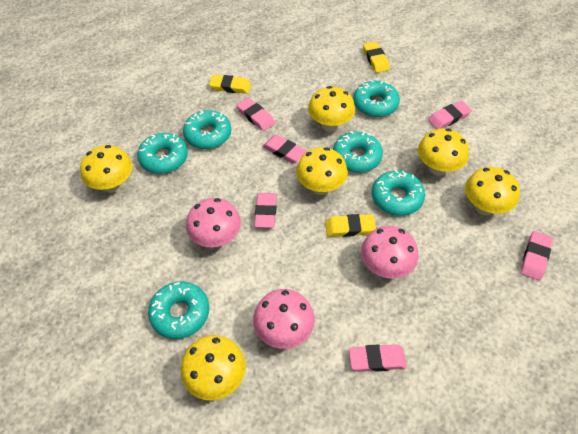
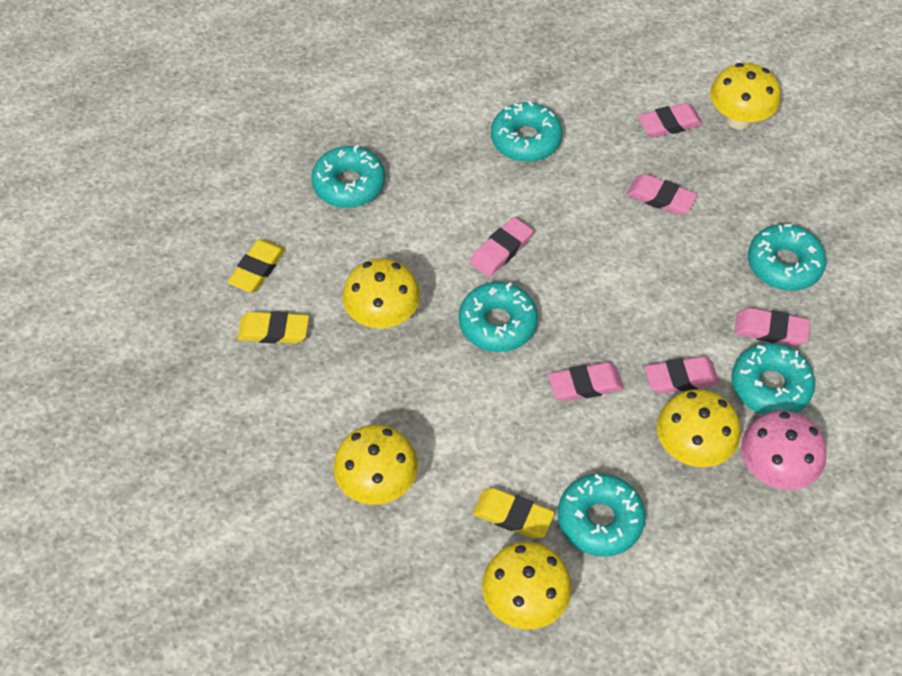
pink mushroom: 3 -> 1
yellow mushroom: 6 -> 5

